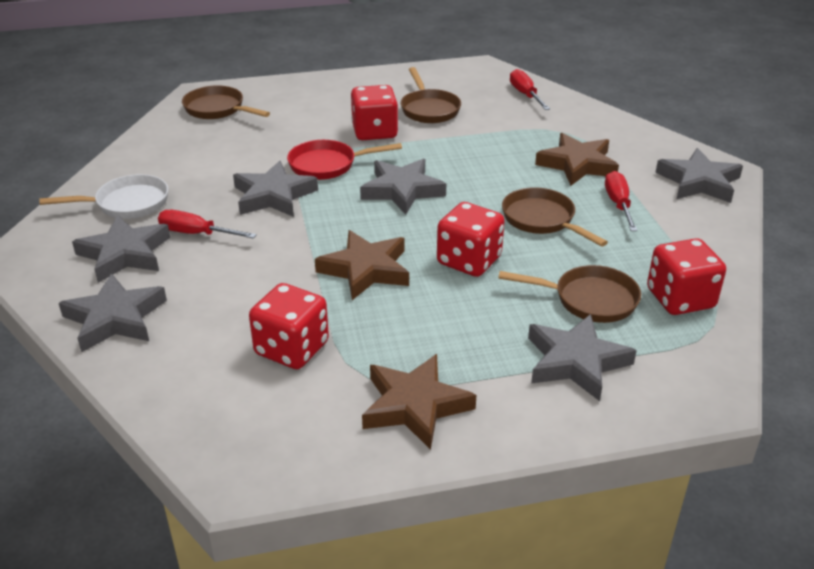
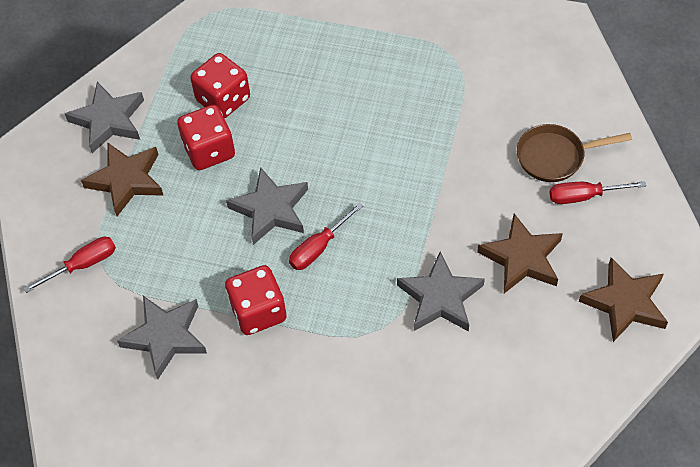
brown pan: 4 -> 1
grey star: 6 -> 4
red dice: 4 -> 3
red pan: 1 -> 0
white pan: 1 -> 0

